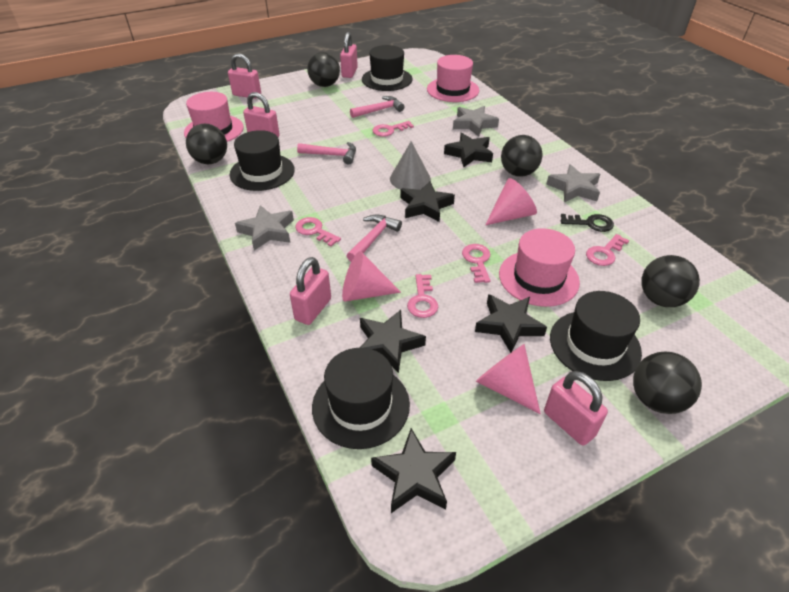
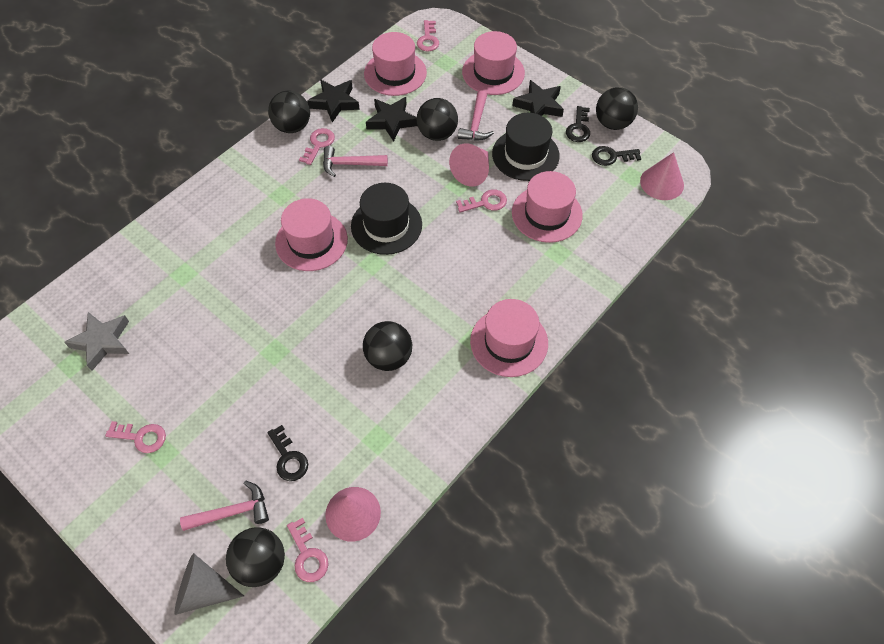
black hat: 4 -> 2
black key: 1 -> 3
black star: 5 -> 3
grey star: 3 -> 1
pink hat: 3 -> 5
pink padlock: 5 -> 0

